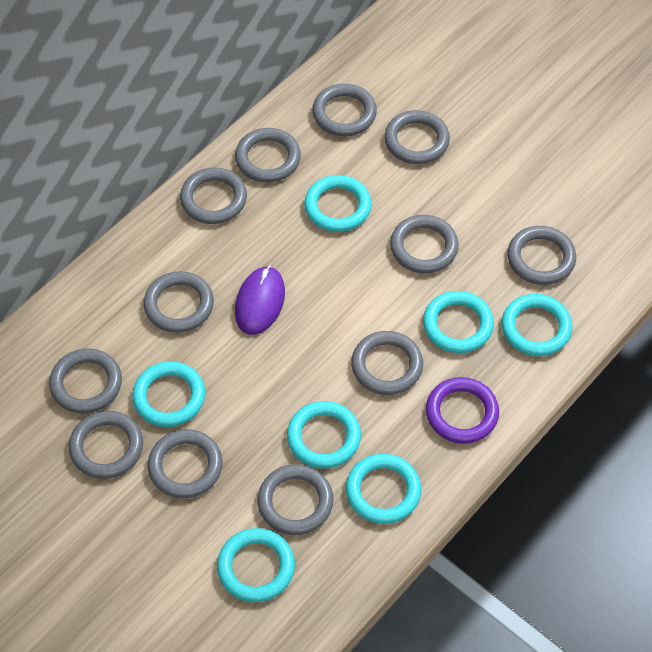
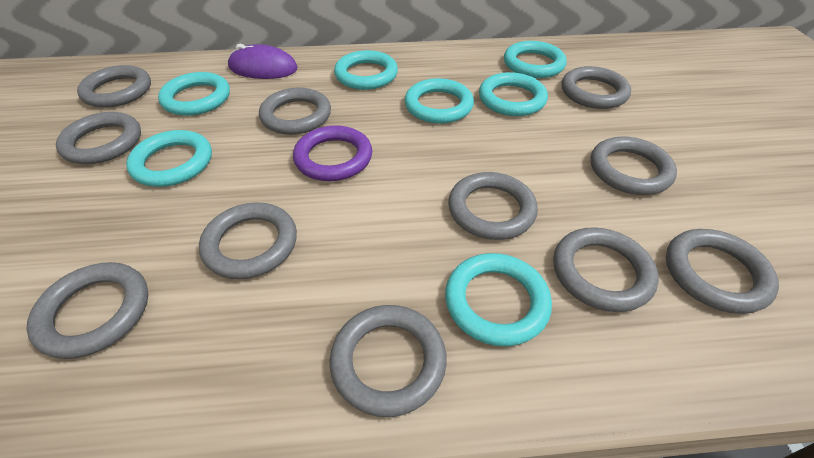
grey ring: 12 -> 11

